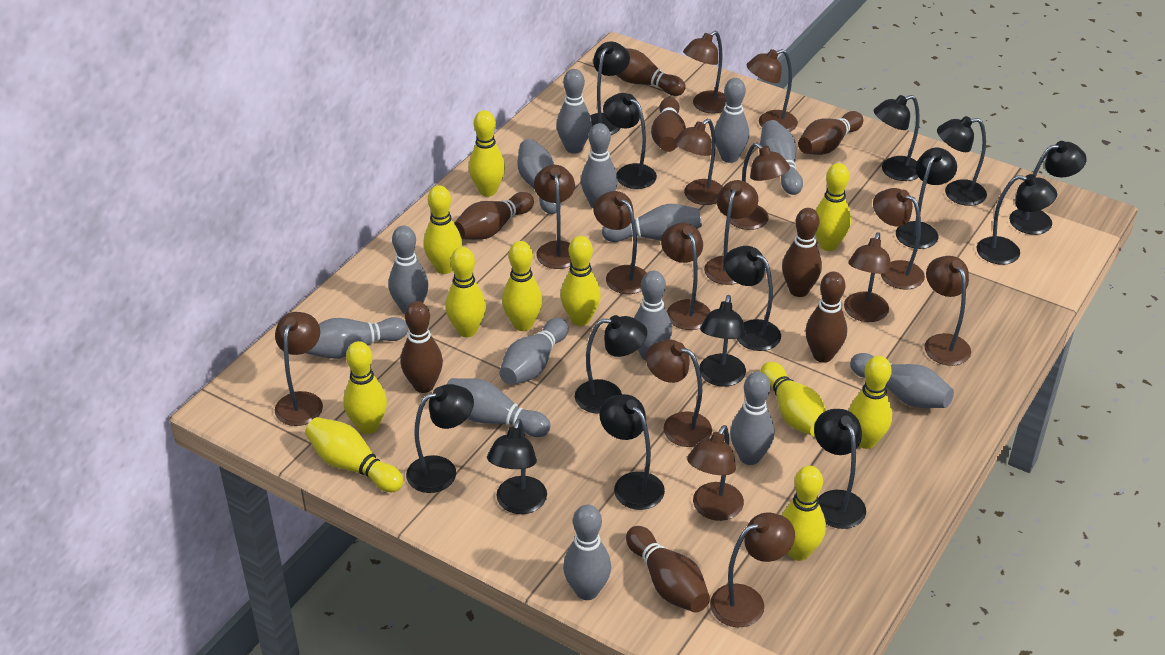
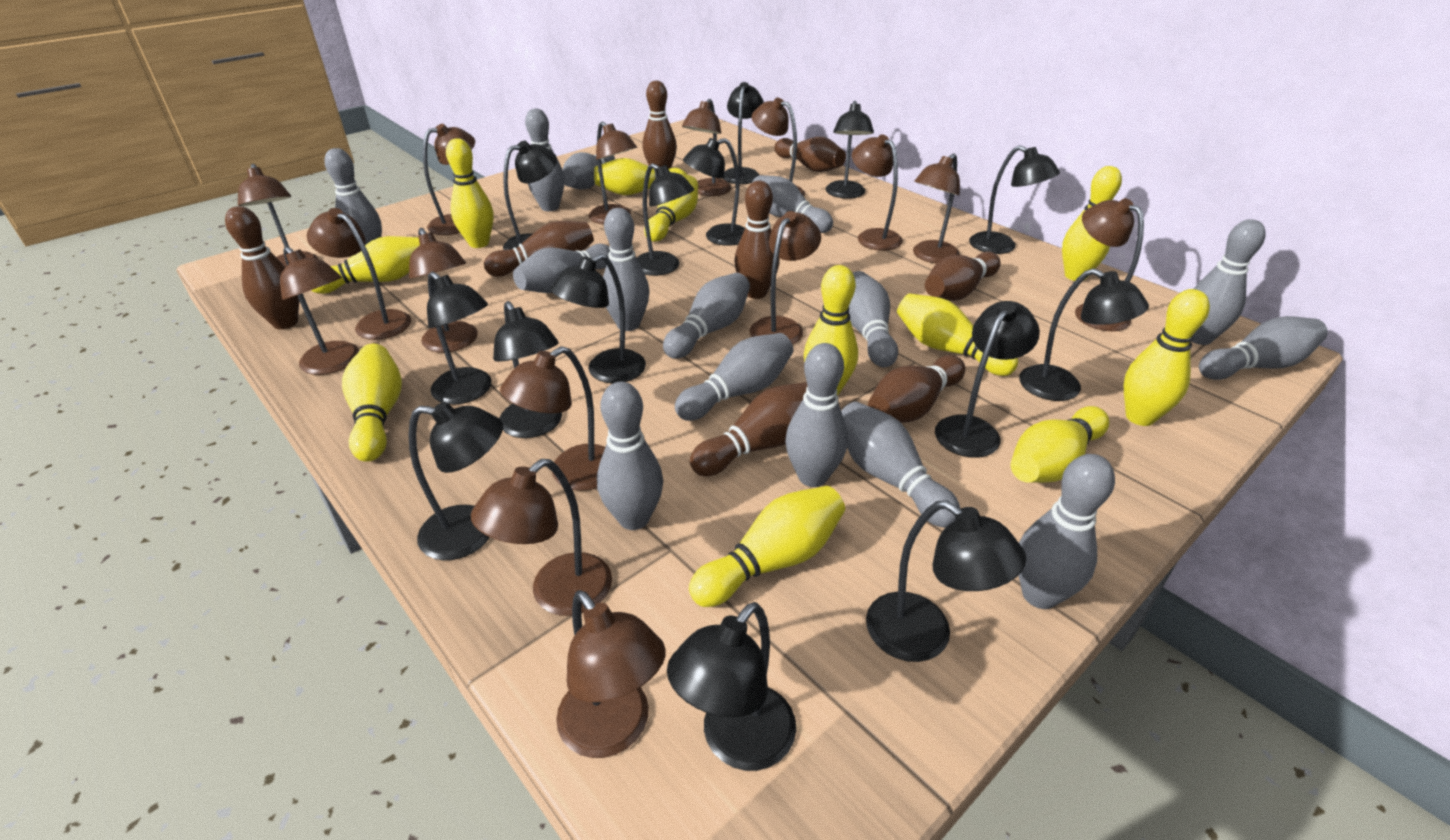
grey bowling pin: 14 -> 15

